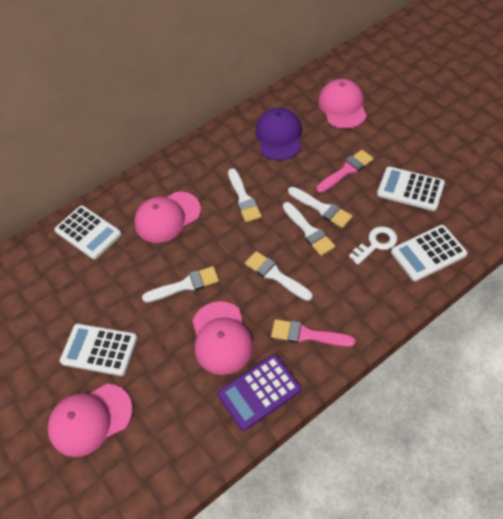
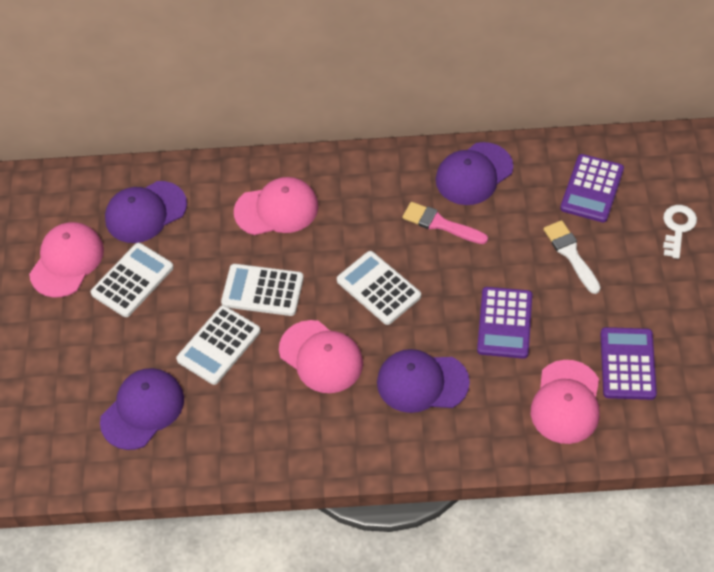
pink brush: 2 -> 1
purple calculator: 1 -> 3
purple cap: 1 -> 4
white brush: 5 -> 1

